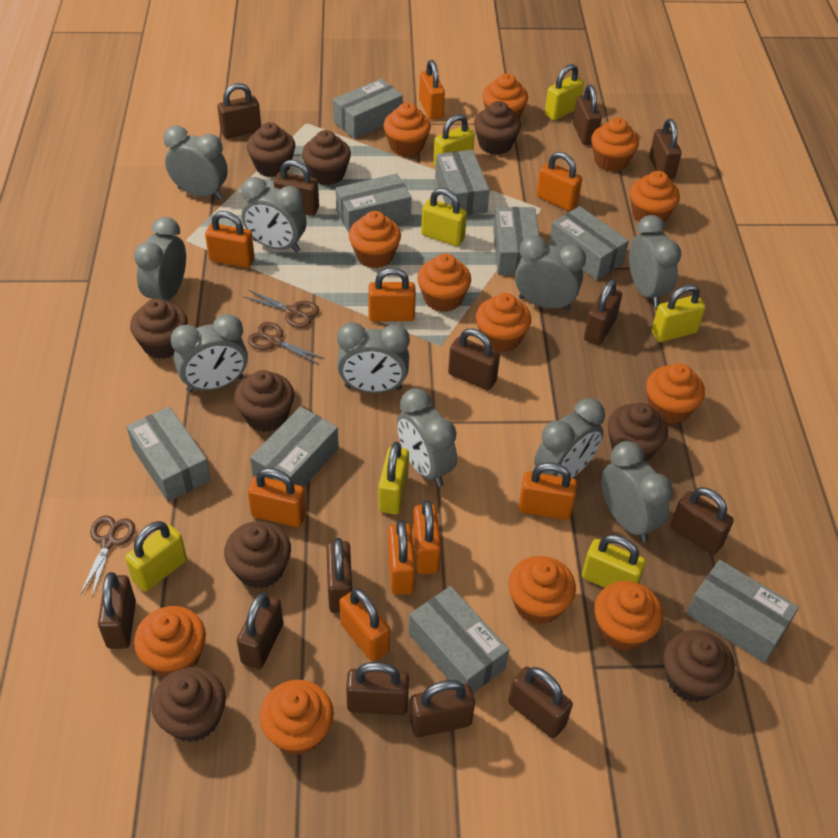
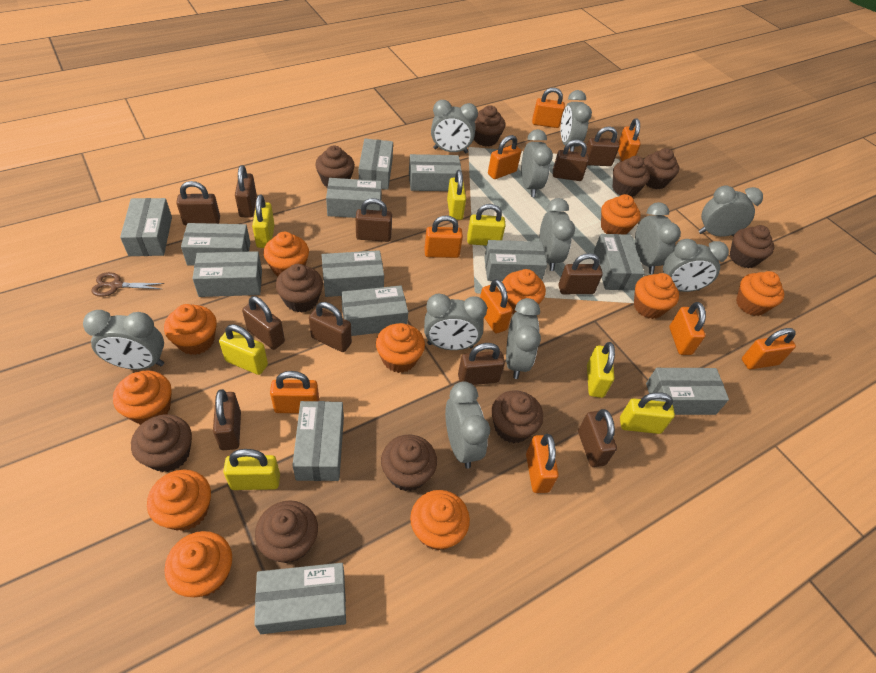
brown cupcake: 9 -> 10
brown padlock: 13 -> 11
brown scissors: 3 -> 1
grey box: 9 -> 13
grey clock: 10 -> 11
orange cupcake: 12 -> 11

